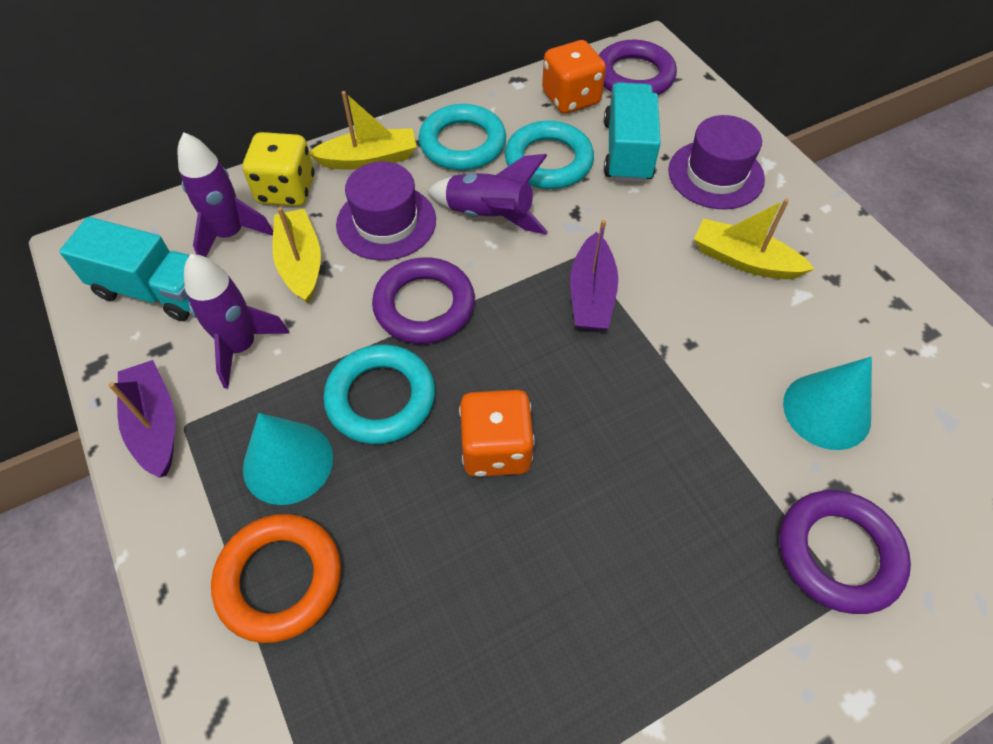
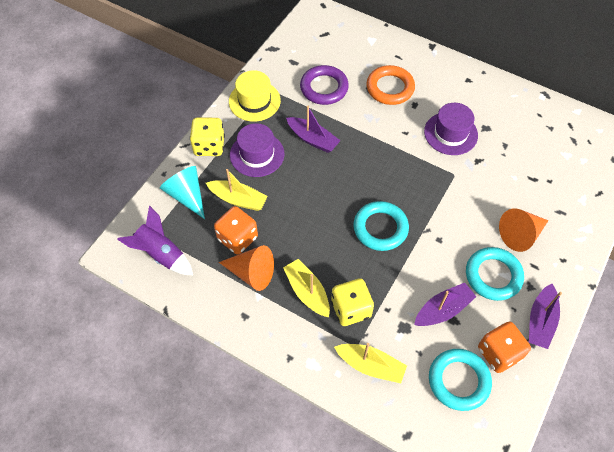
orange cone: 0 -> 2
purple boat: 2 -> 3
purple ring: 3 -> 1
purple rocket: 3 -> 1
turquoise cone: 2 -> 1
turquoise truck: 2 -> 0
yellow dice: 1 -> 2
yellow hat: 0 -> 1

